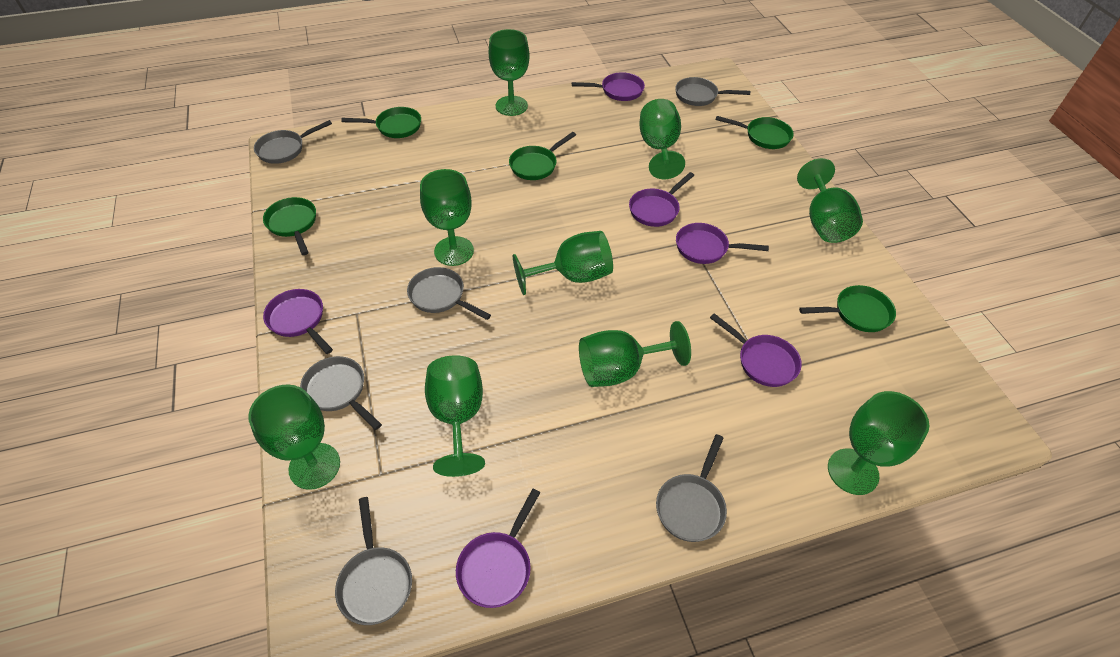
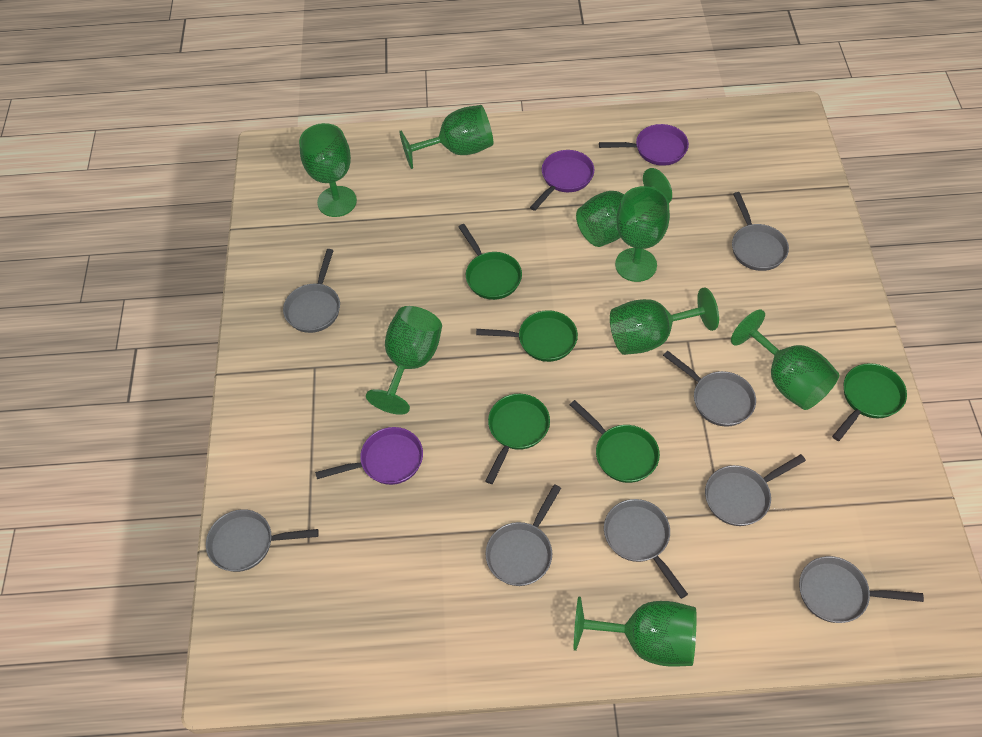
green goblet: 9 -> 8
grey pan: 6 -> 8
purple pan: 6 -> 3

